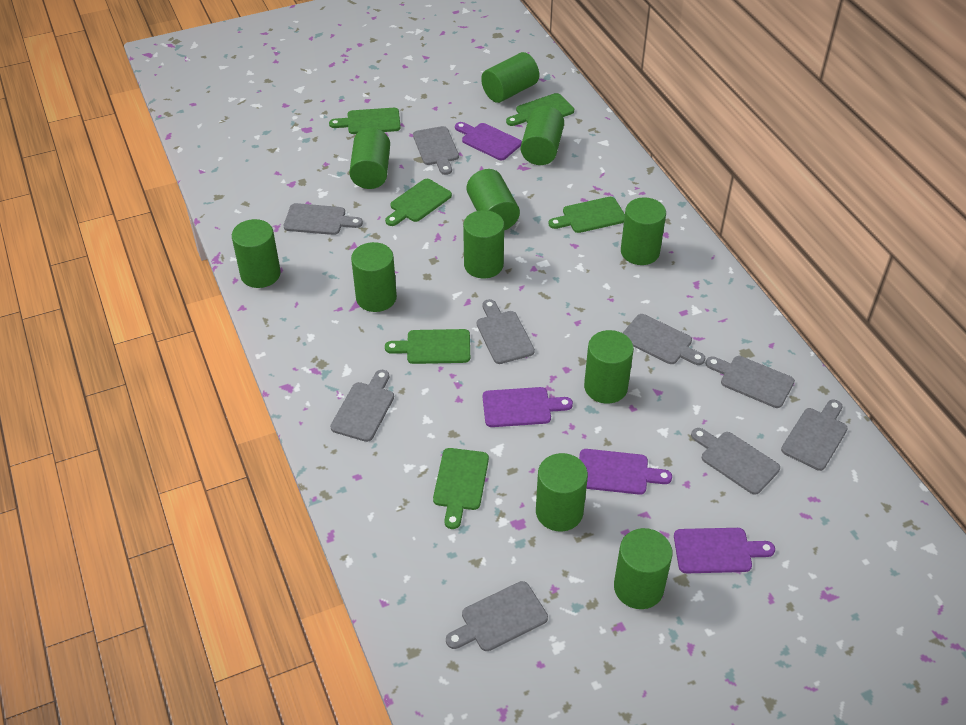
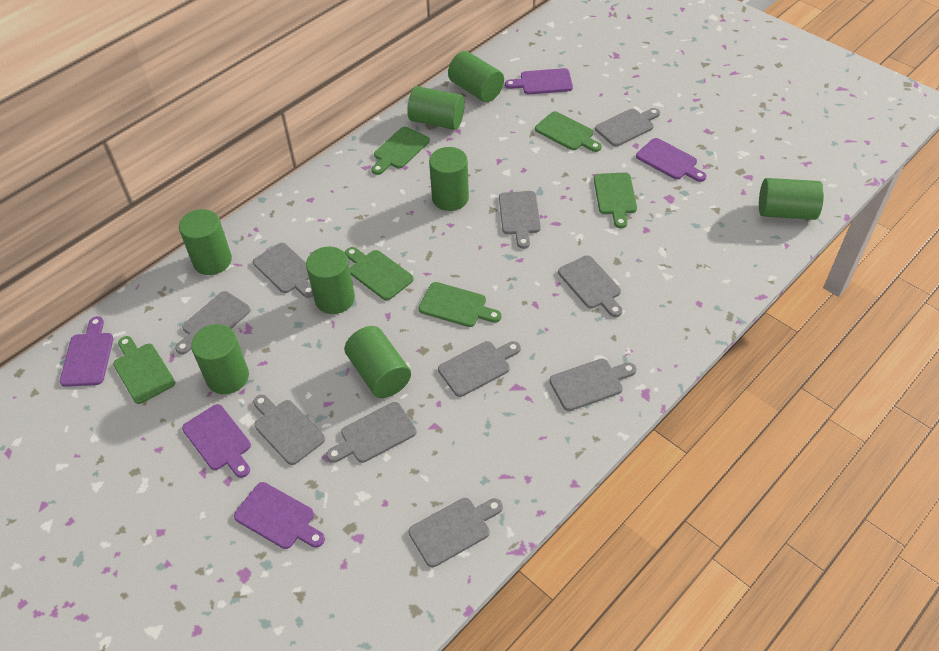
green cylinder: 11 -> 8
grey cutting board: 9 -> 10
purple cutting board: 4 -> 5

